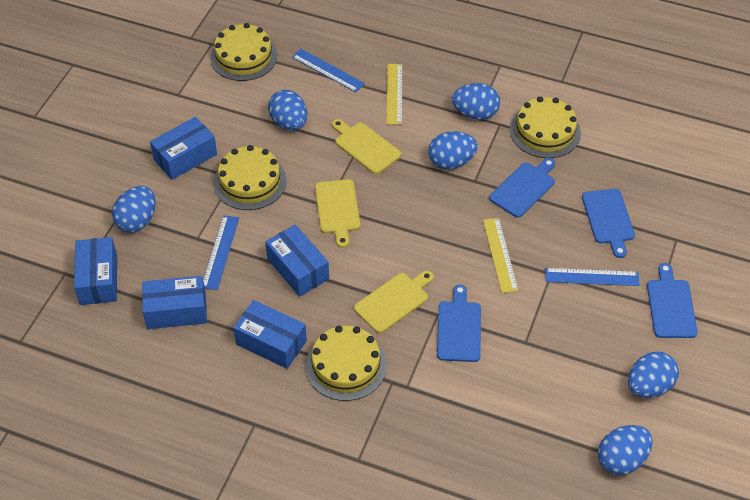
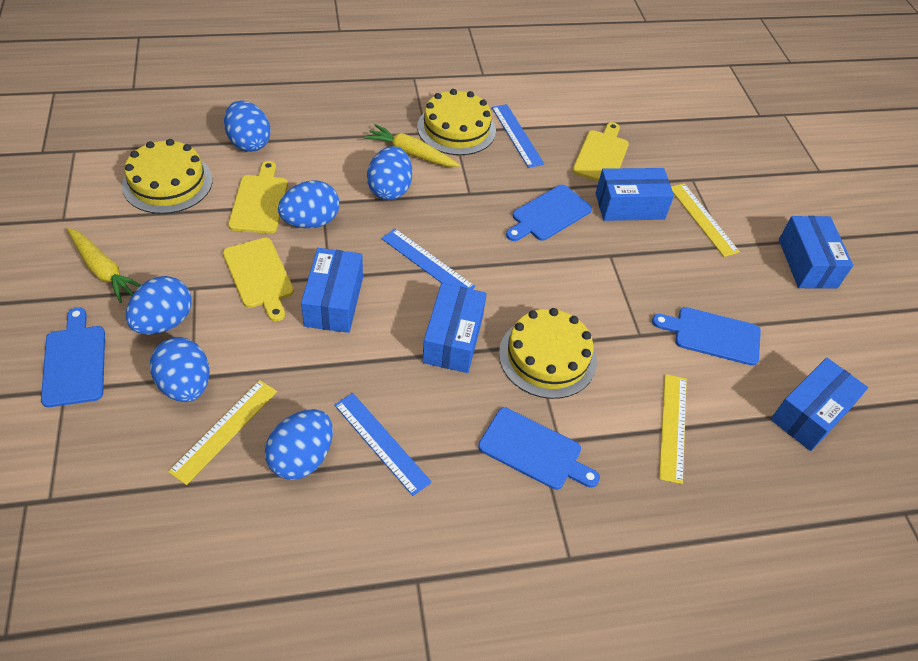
yellow cake: 4 -> 3
yellow carrot: 0 -> 2
yellow ruler: 2 -> 3

